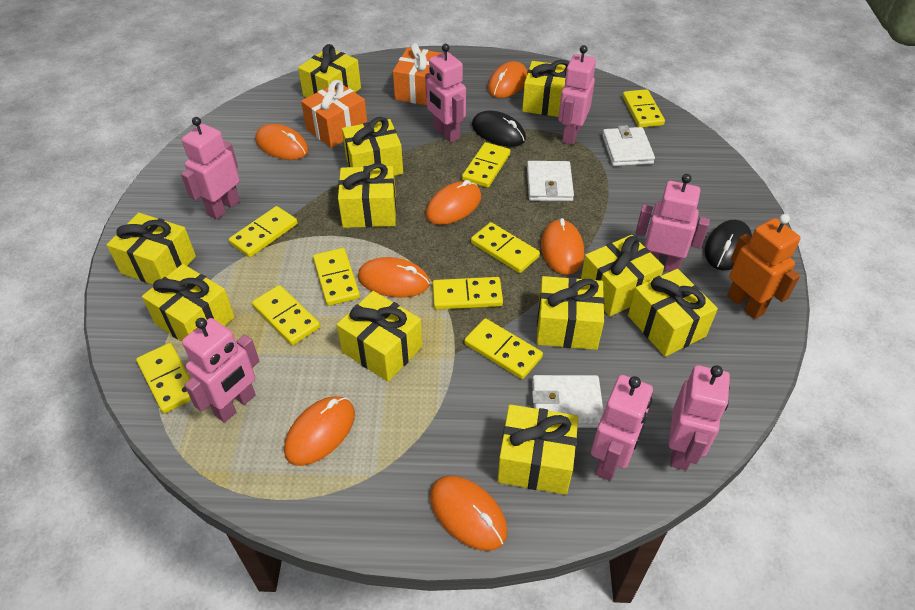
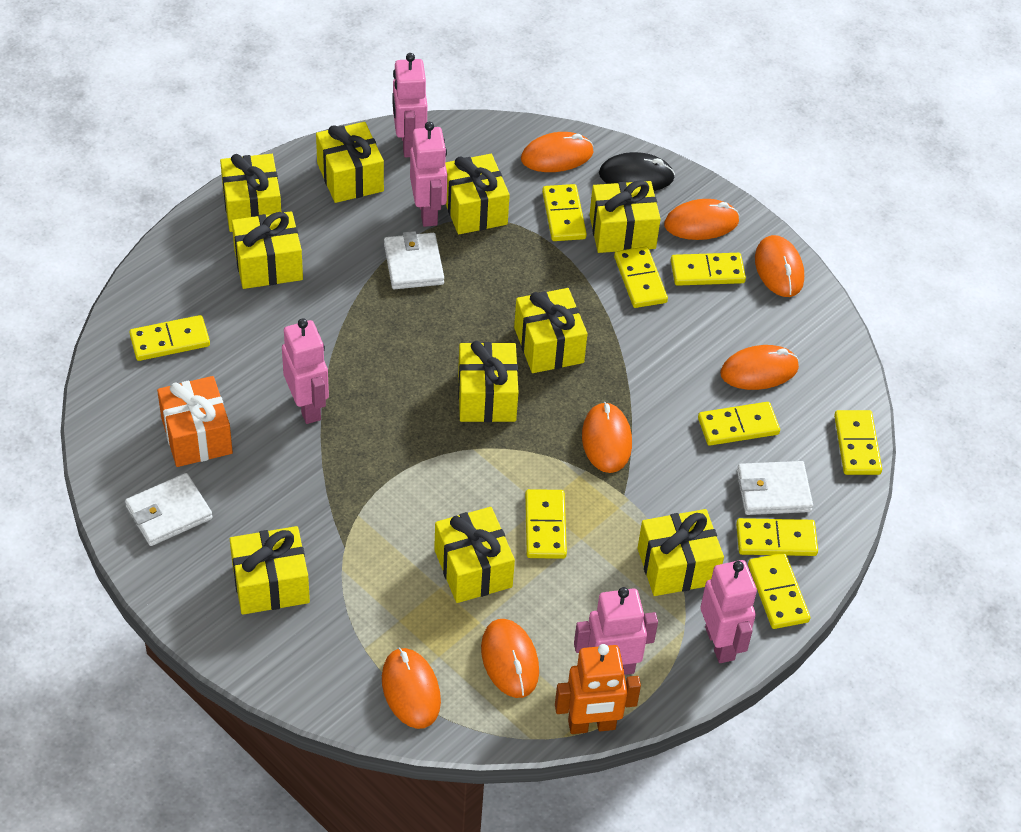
black mouse: 2 -> 1
orange gift: 2 -> 1
pink robot: 7 -> 5
yellow gift: 11 -> 10

